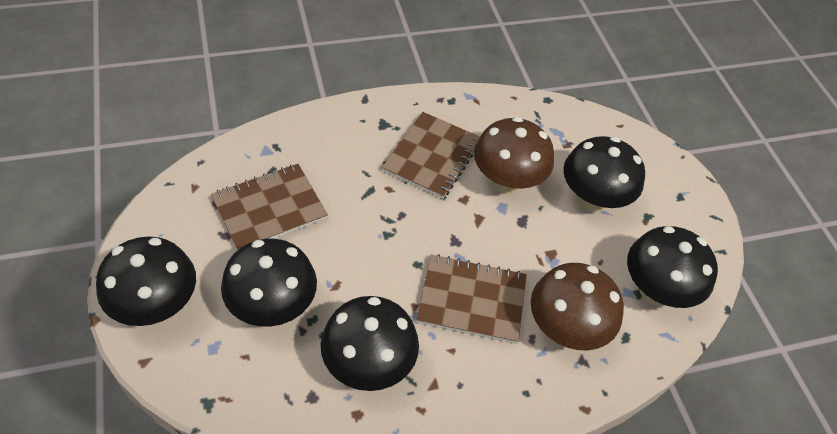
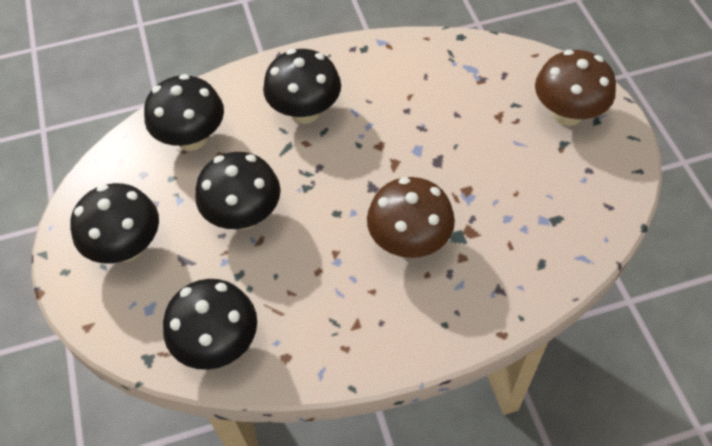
brown notebook: 3 -> 0

